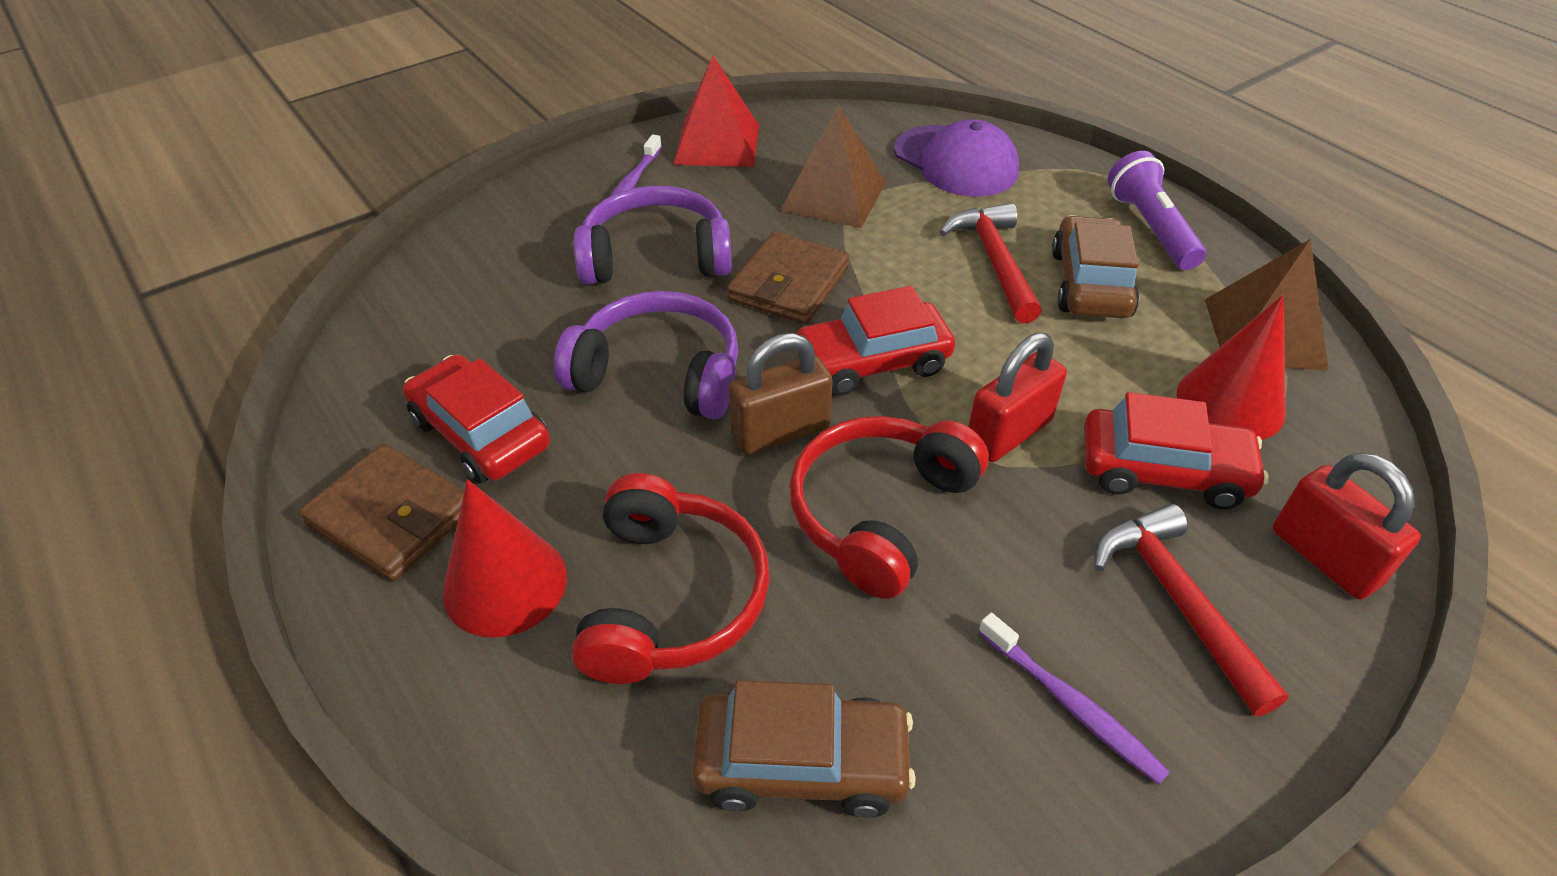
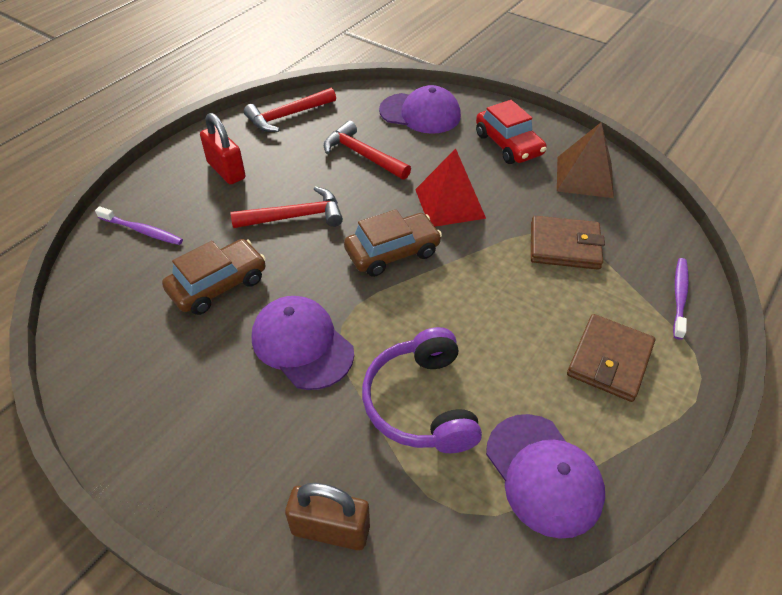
brown pyramid: 2 -> 1
purple cap: 1 -> 3
purple flashlight: 1 -> 0
purple headphones: 2 -> 1
red car: 3 -> 1
red cone: 2 -> 0
red hammer: 2 -> 3
red headphones: 2 -> 0
red padlock: 2 -> 1

